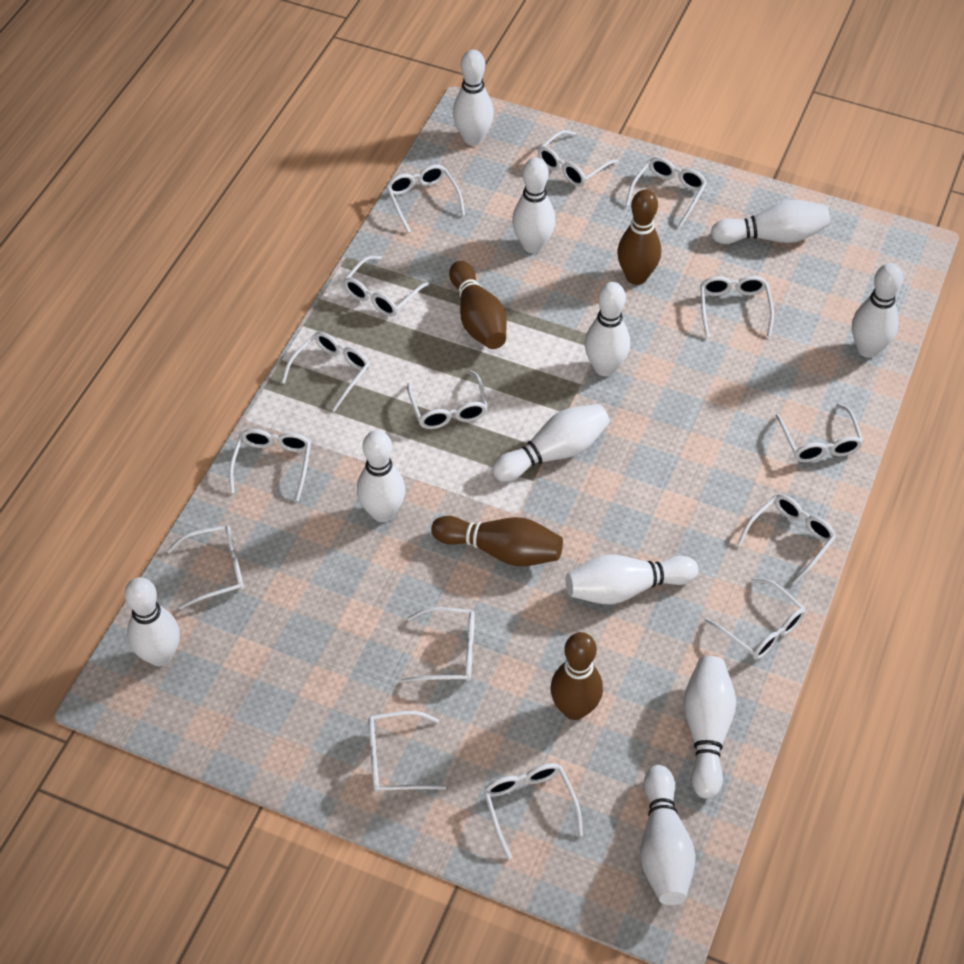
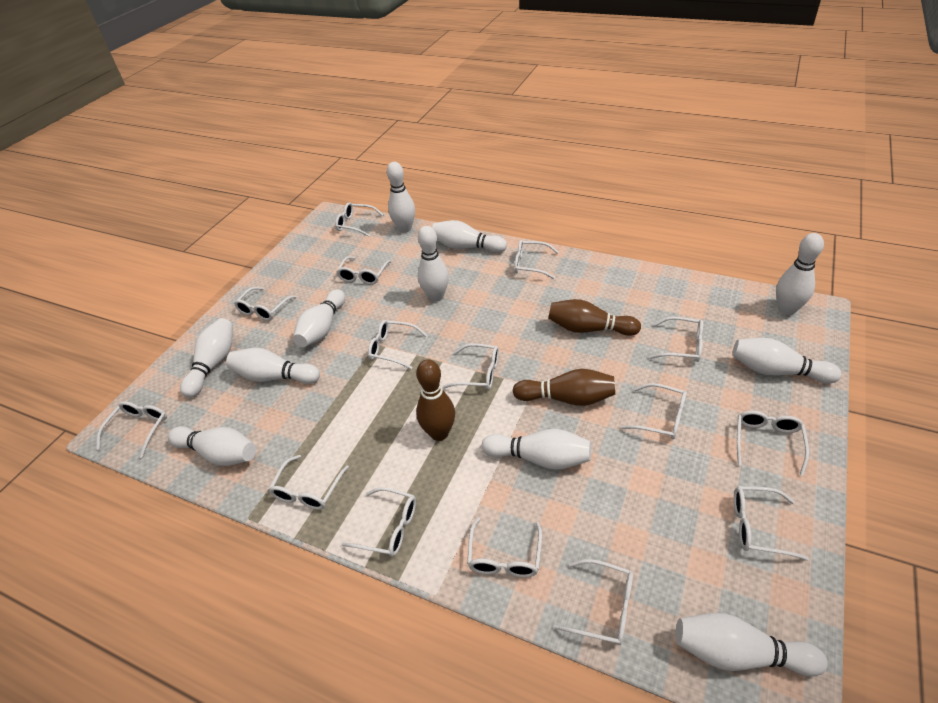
brown bowling pin: 4 -> 3

